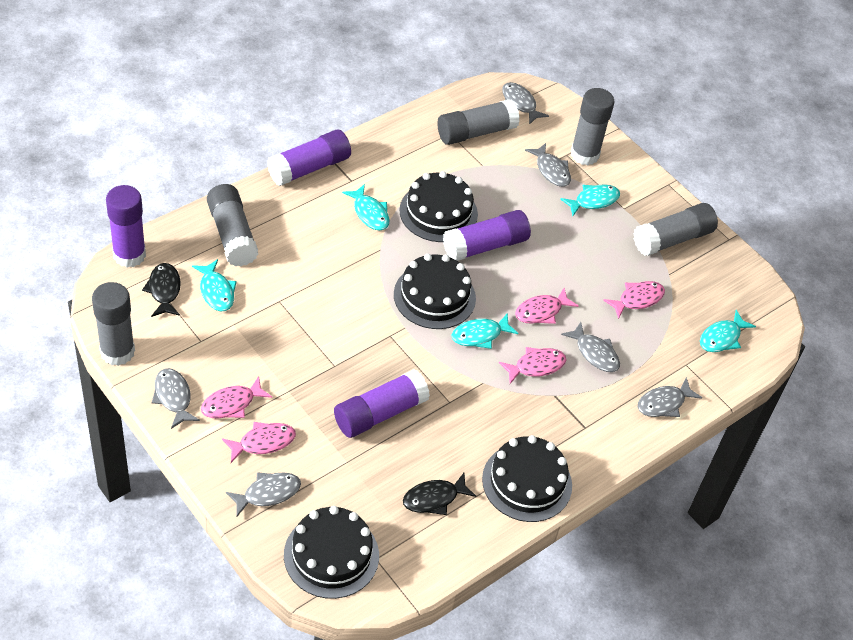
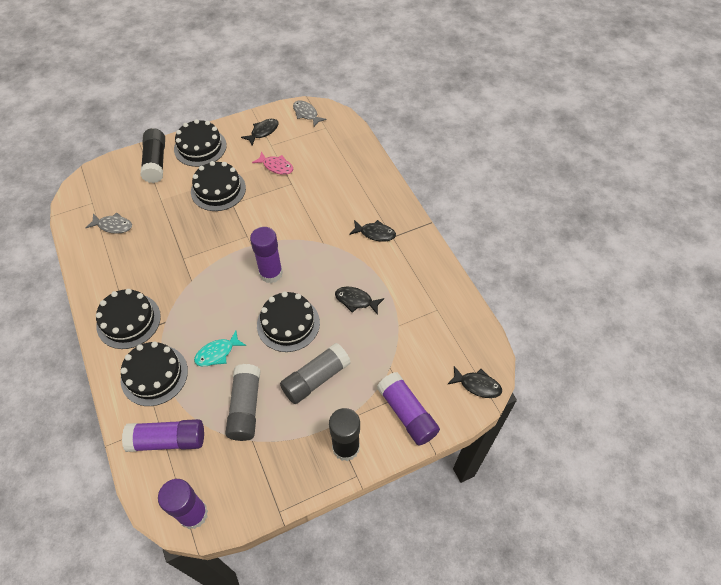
black cake: 4 -> 5
black fish: 2 -> 4
black glue stick: 0 -> 2
grey fish: 6 -> 2
grey glue stick: 5 -> 2
pink fish: 5 -> 1
turquoise fish: 5 -> 1

